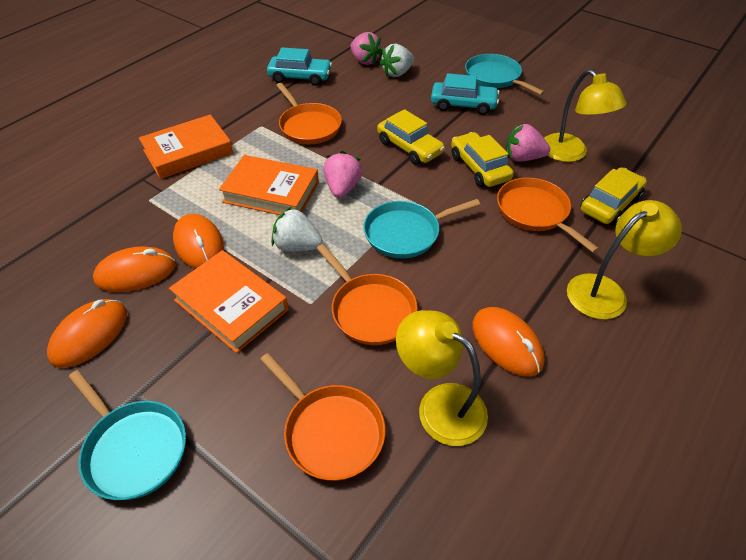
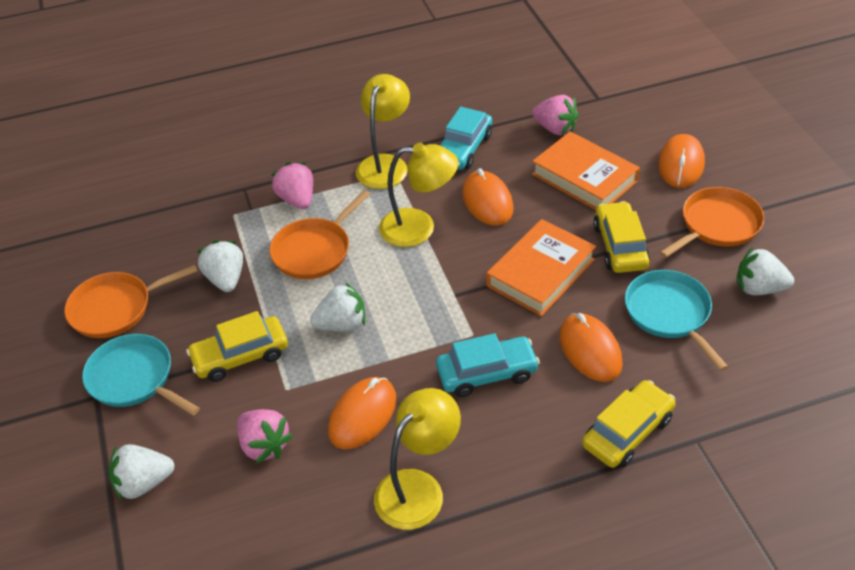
orange book: 3 -> 2
orange pan: 4 -> 3
turquoise pan: 3 -> 2
white strawberry: 2 -> 4

